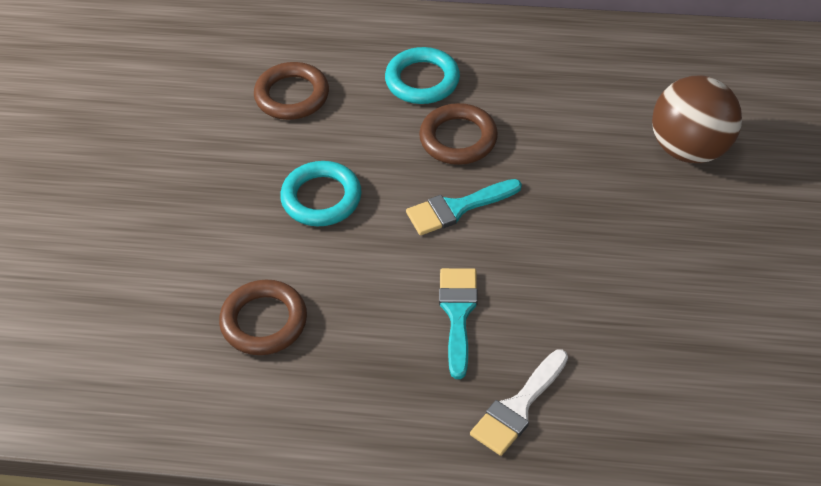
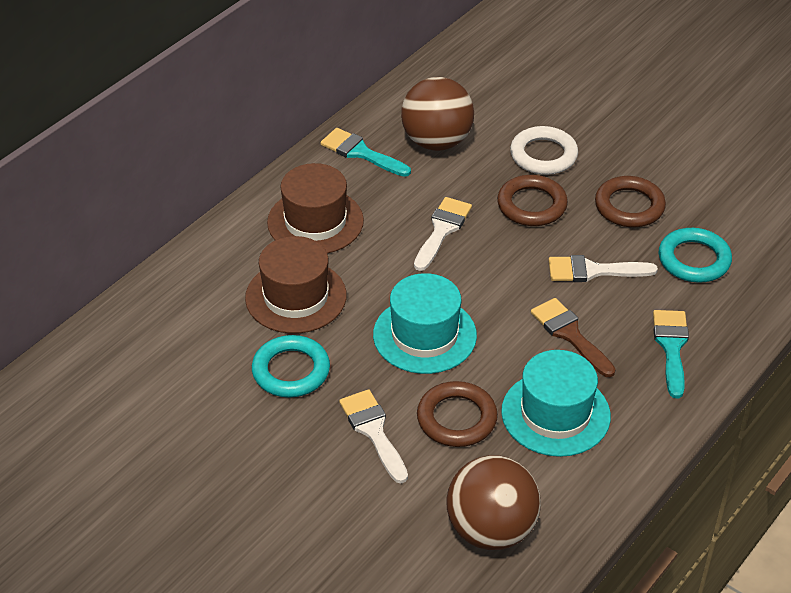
brown ball: 1 -> 2
brown brush: 0 -> 1
brown hat: 0 -> 2
turquoise hat: 0 -> 2
white brush: 1 -> 3
white ring: 0 -> 1

